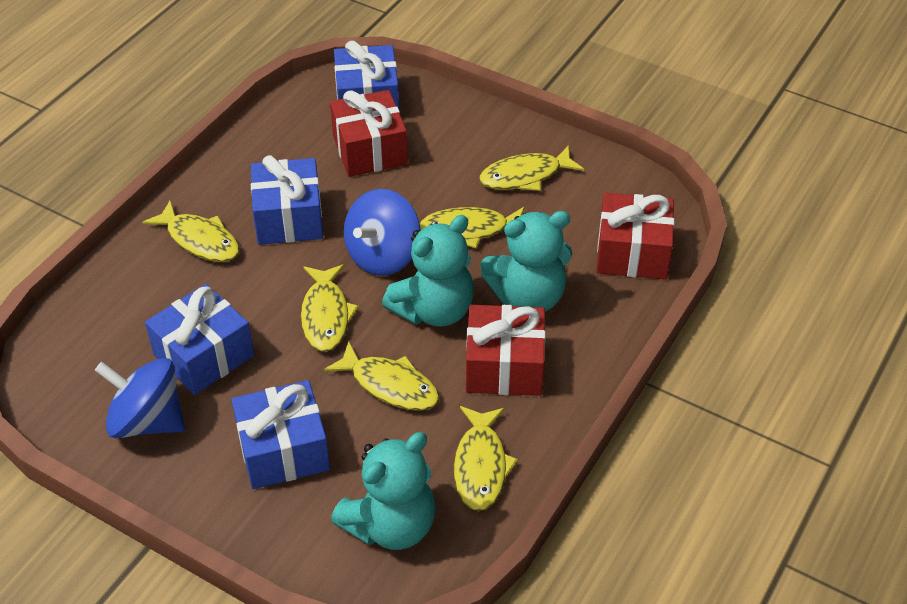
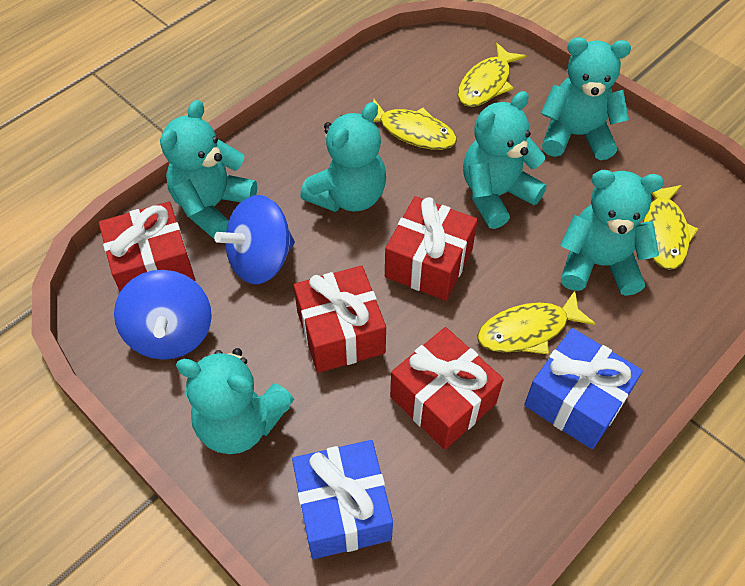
blue gift: 4 -> 2
red gift: 3 -> 4
turquoise teddy bear: 3 -> 6
yellow fish: 6 -> 4

